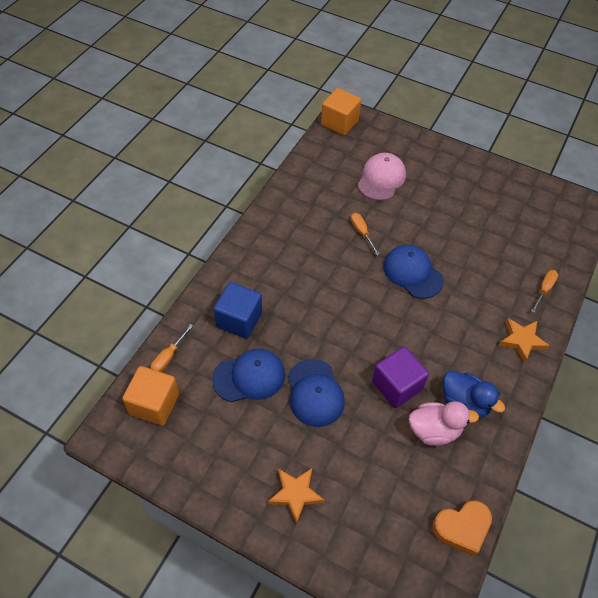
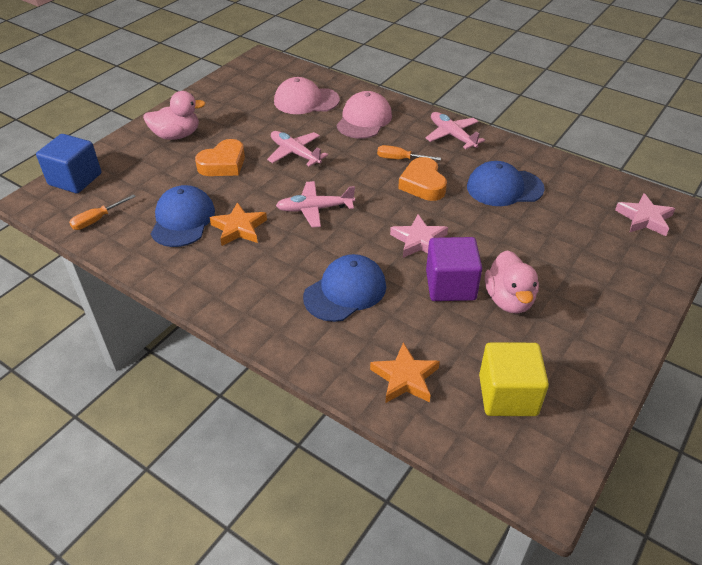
blue duck: 1 -> 0
orange cube: 2 -> 0
orange heart: 1 -> 2
orange screwdriver: 3 -> 2
pink cap: 1 -> 2
pink duck: 1 -> 2
pink plane: 0 -> 3
pink star: 0 -> 2
yellow cube: 0 -> 1

